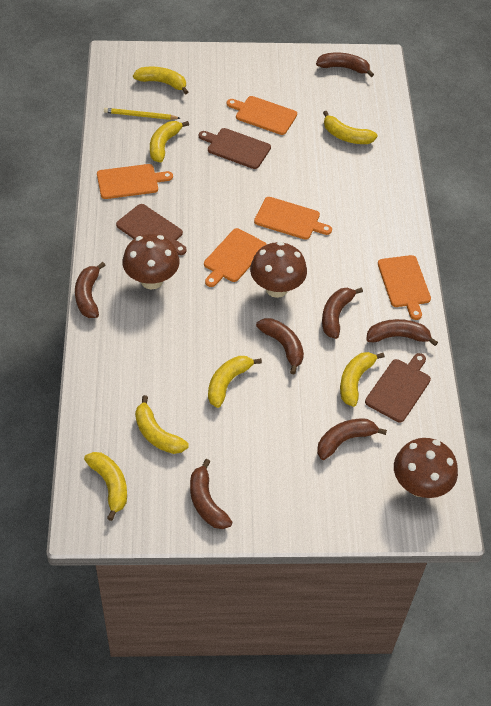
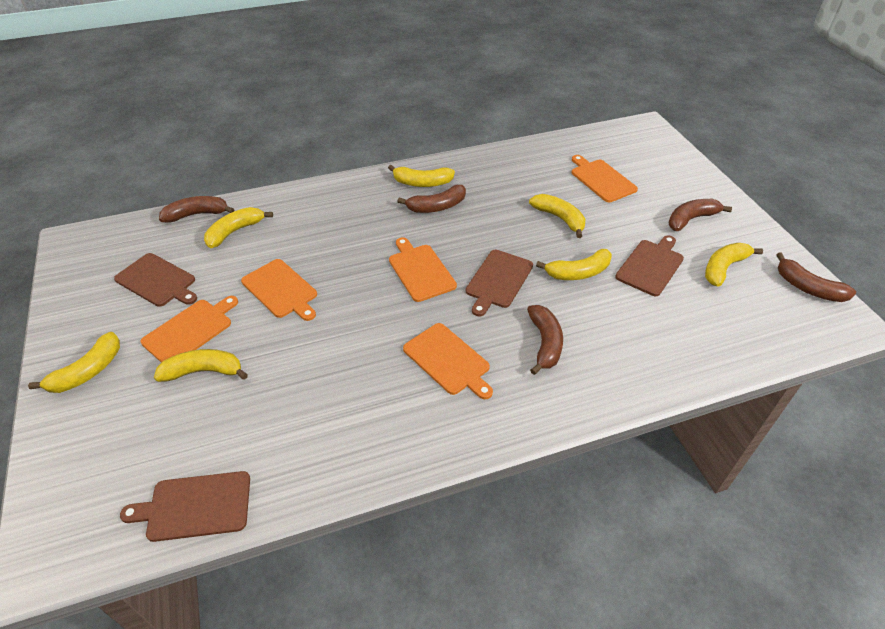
brown banana: 7 -> 5
brown cutting board: 3 -> 4
brown mushroom: 3 -> 0
yellow pencil: 1 -> 0

